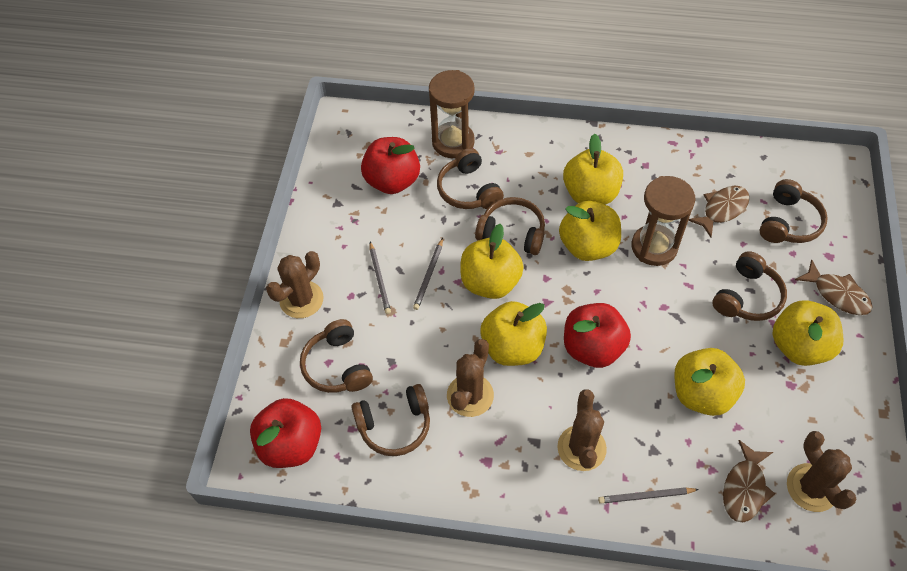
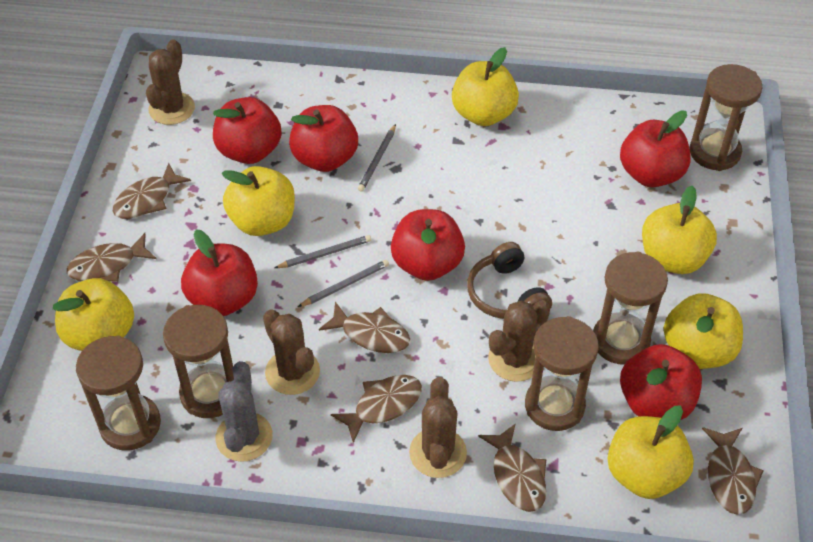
brown fish: 3 -> 6
brown headphones: 6 -> 1
brown hourglass: 2 -> 5
grey cactus: 0 -> 1
red apple: 3 -> 6

